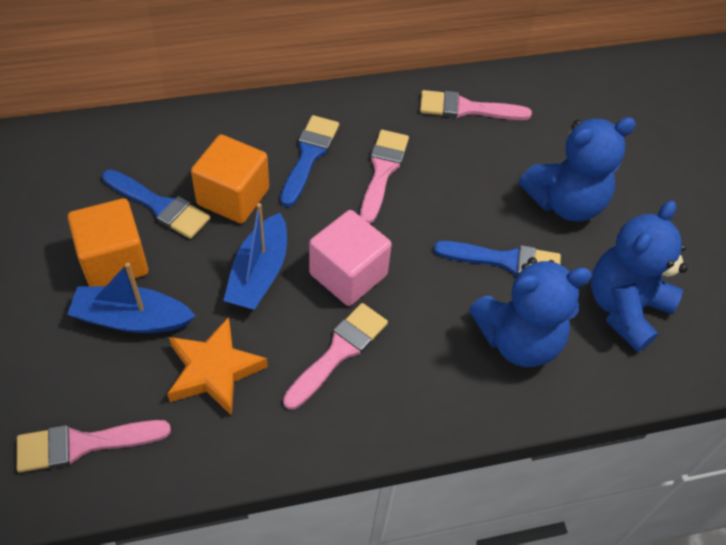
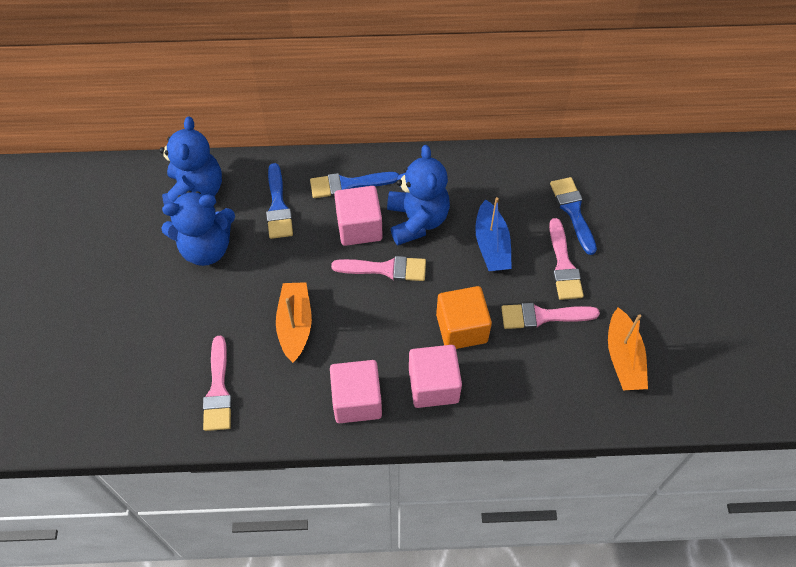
blue boat: 2 -> 1
orange boat: 0 -> 2
orange cube: 2 -> 1
orange star: 1 -> 0
pink cube: 1 -> 3

